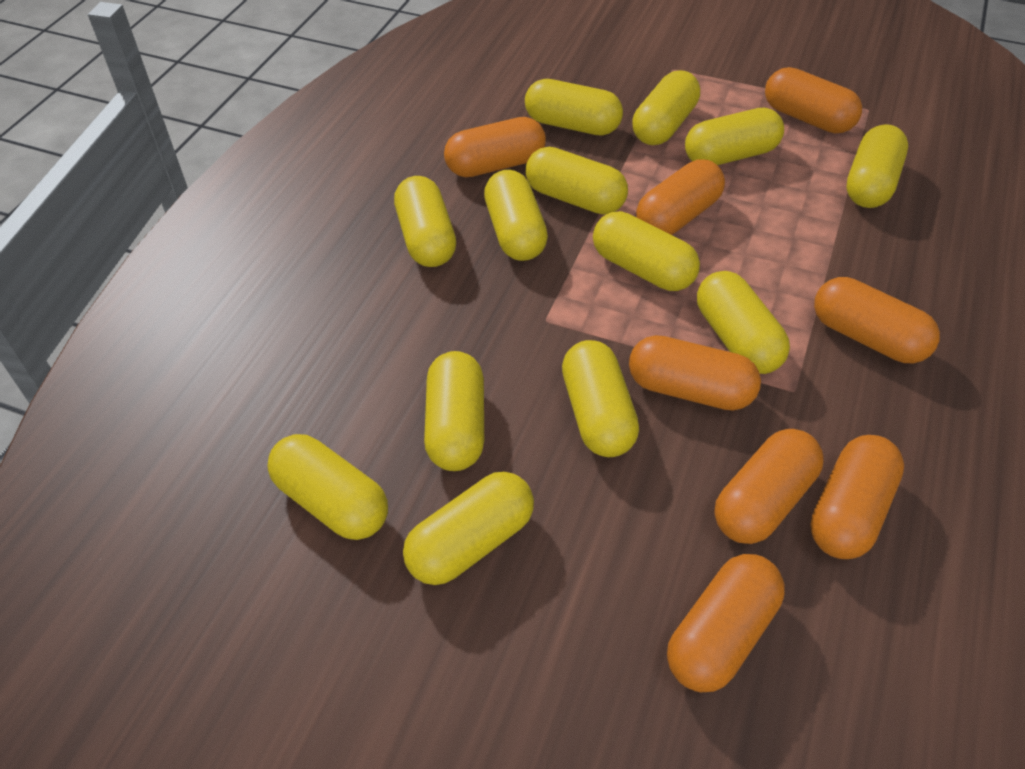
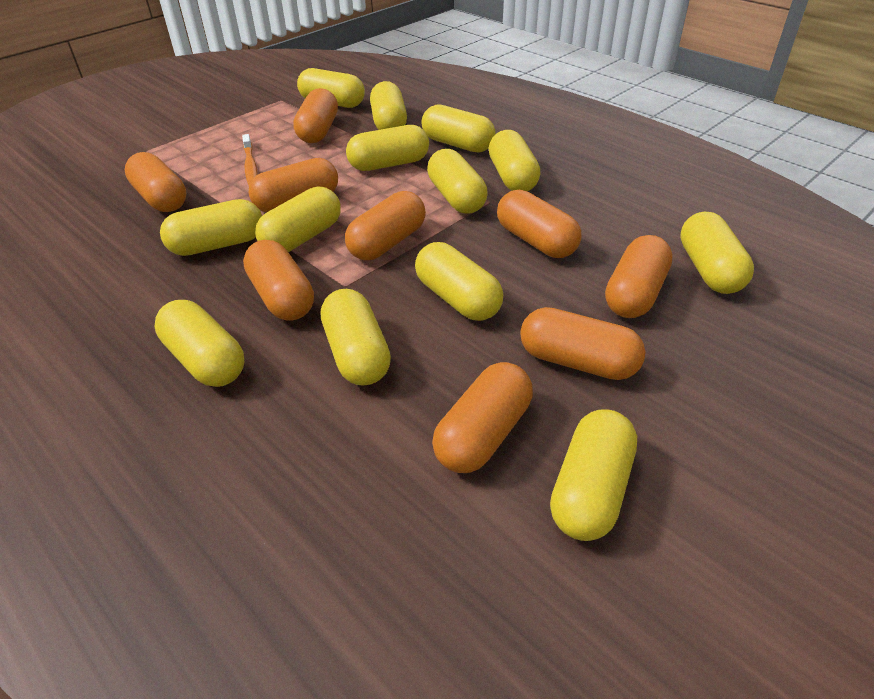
orange capsule: 8 -> 9
orange toothbrush: 0 -> 1

